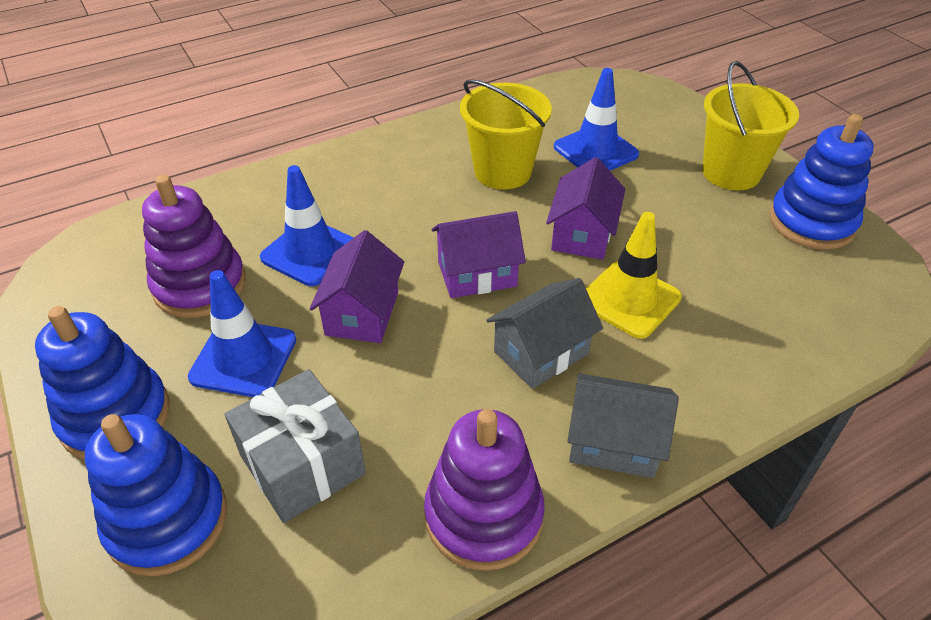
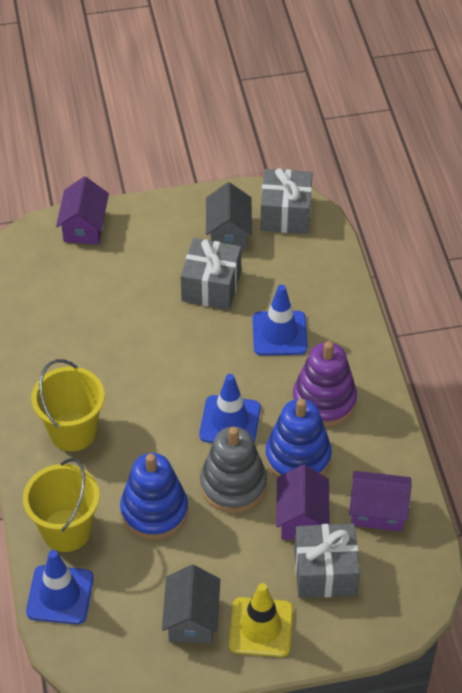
blue stacking toy: 3 -> 2
grey gift: 1 -> 3
grey stacking toy: 0 -> 1
purple stacking toy: 2 -> 1

